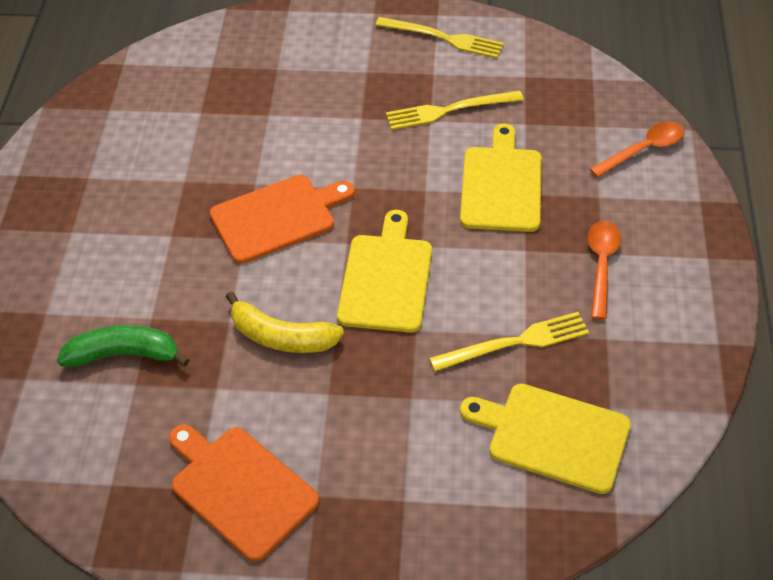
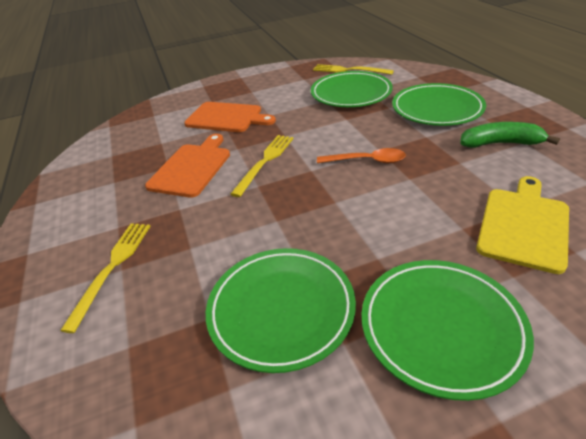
green plate: 0 -> 4
orange spoon: 2 -> 1
yellow banana: 1 -> 0
yellow cutting board: 3 -> 1

